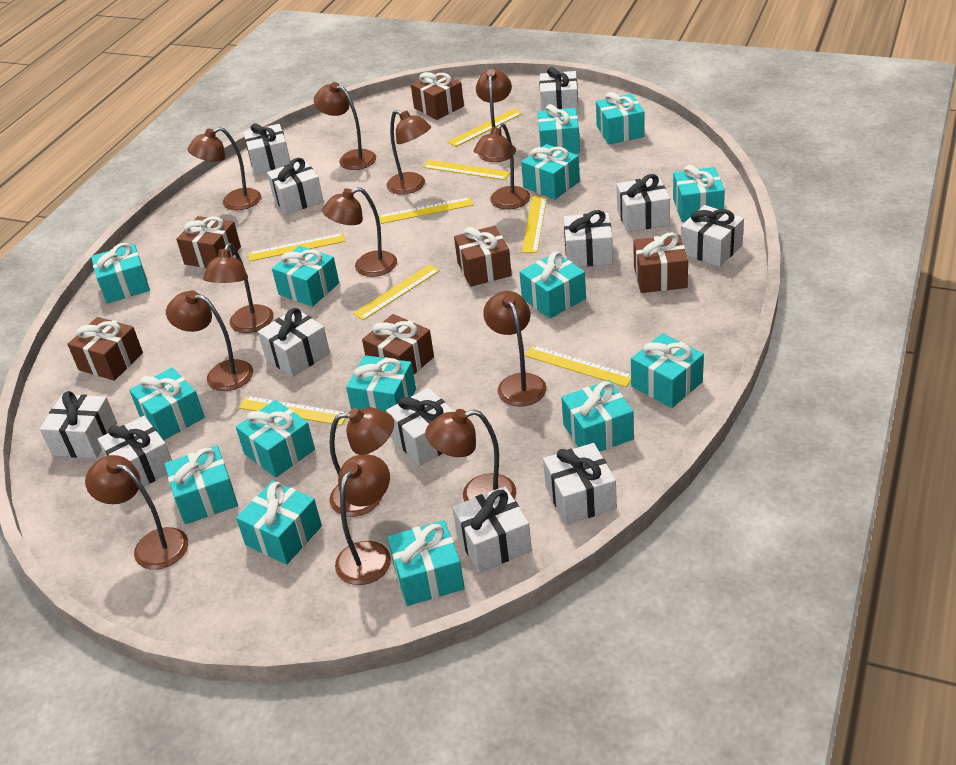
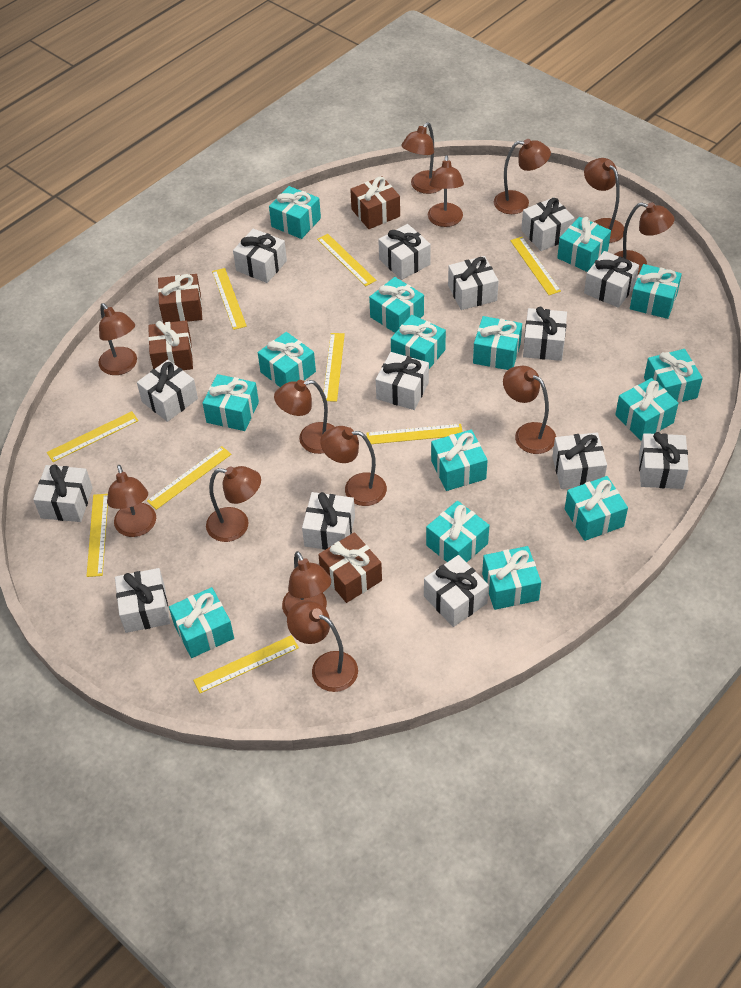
brown gift: 6 -> 4
white gift: 12 -> 14
yellow ruler: 8 -> 9

